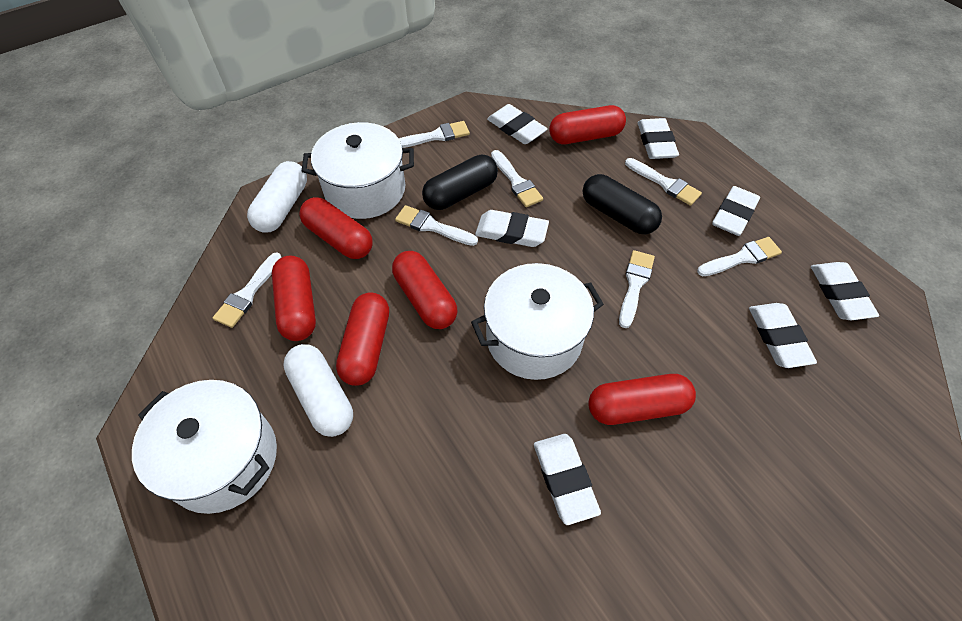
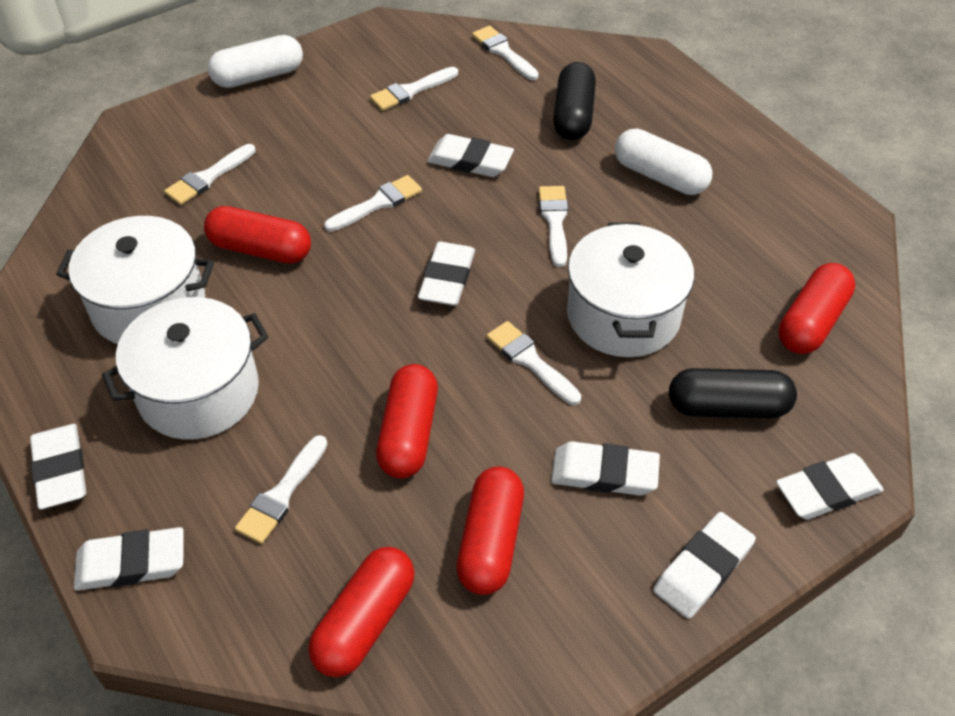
red capsule: 6 -> 5

